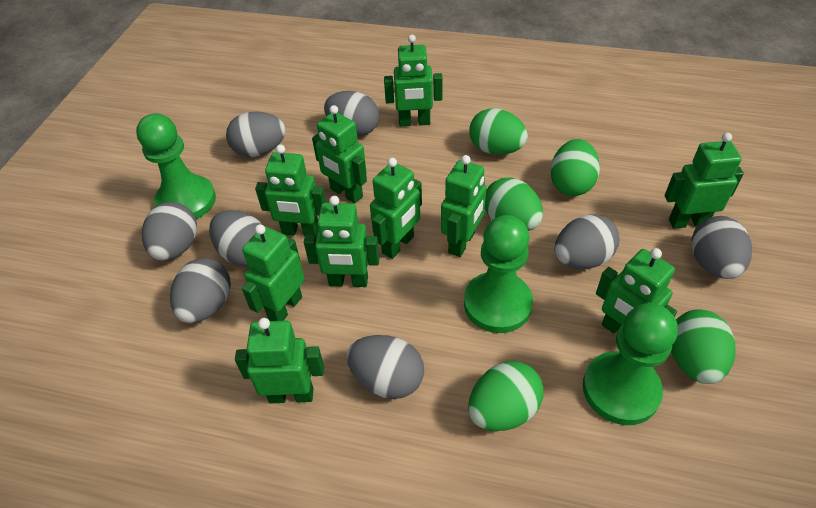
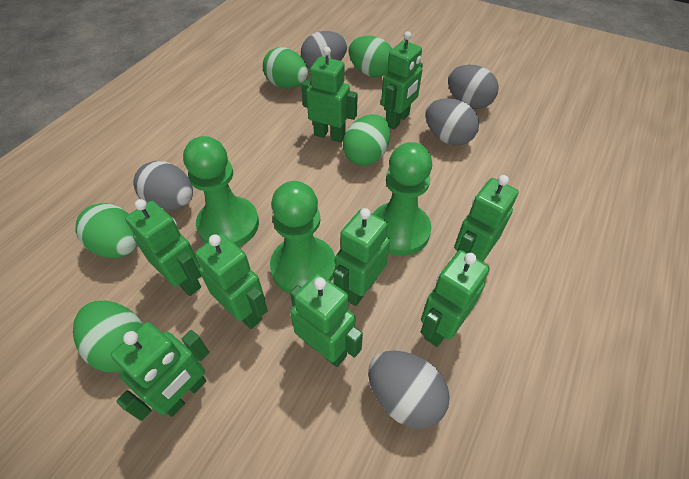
green robot: 10 -> 9
grey egg: 8 -> 5

